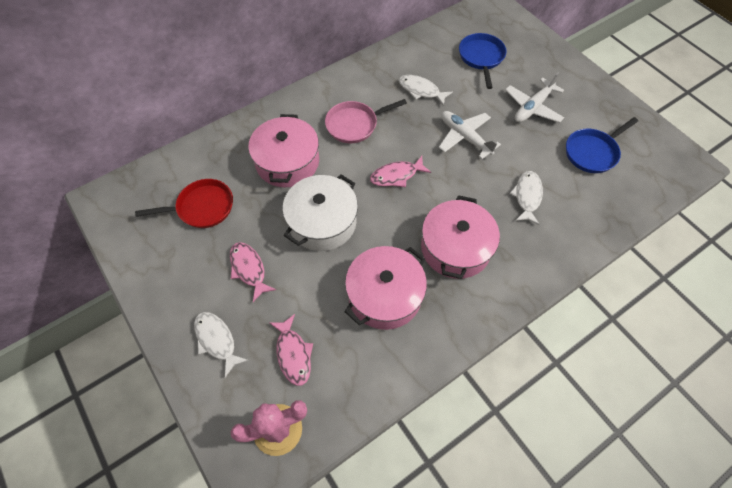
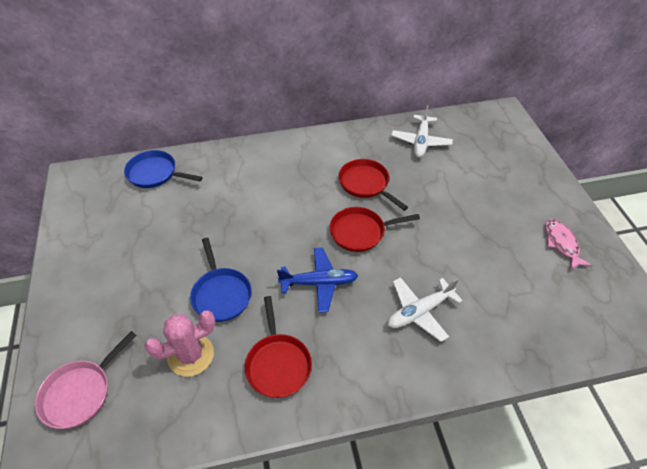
blue plane: 0 -> 1
pink fish: 3 -> 1
pink pot: 3 -> 0
red pan: 1 -> 3
white fish: 3 -> 0
white pot: 1 -> 0

